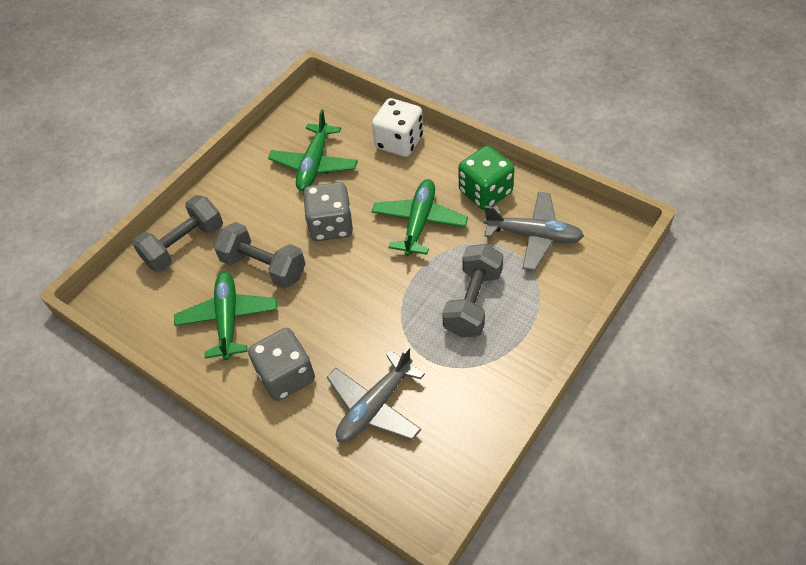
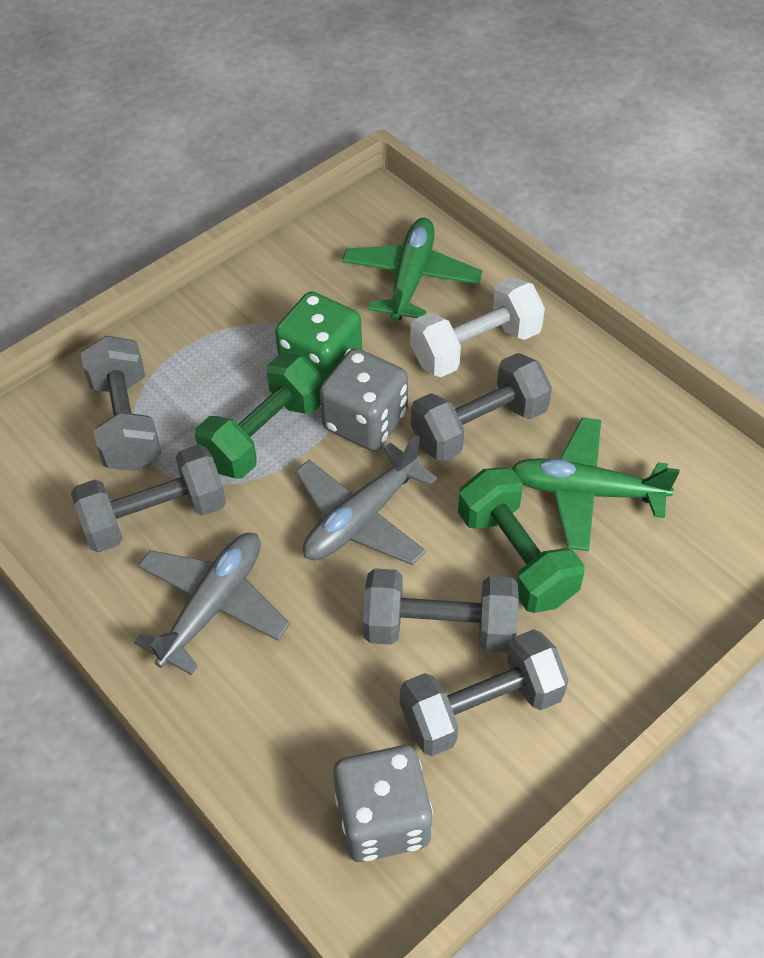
green dumbbell: 0 -> 2
green plane: 3 -> 2
grey dumbbell: 3 -> 5
white dice: 1 -> 0
white dumbbell: 0 -> 1

